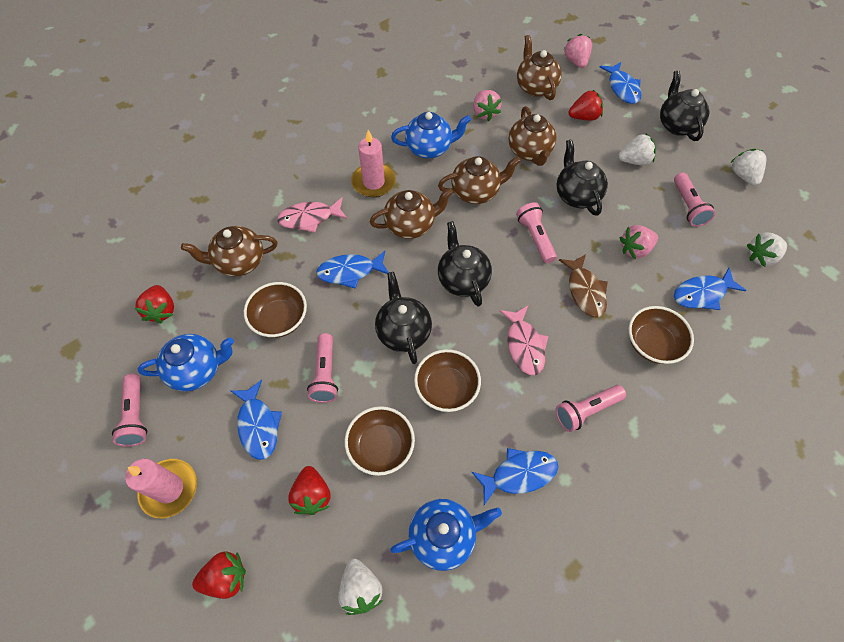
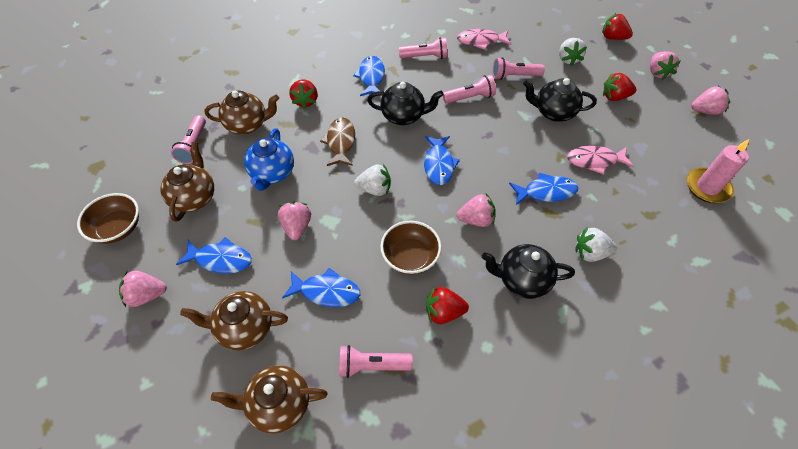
black teapot: 4 -> 3
blue teapot: 3 -> 1
brown bowl: 4 -> 2
brown teapot: 5 -> 4
pink candle: 2 -> 1
pink strawberry: 3 -> 5
white strawberry: 4 -> 3

